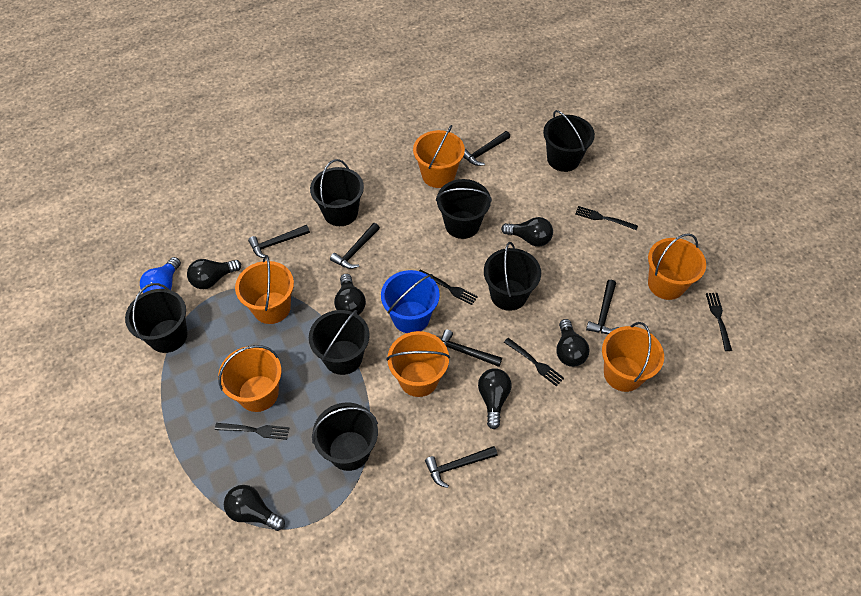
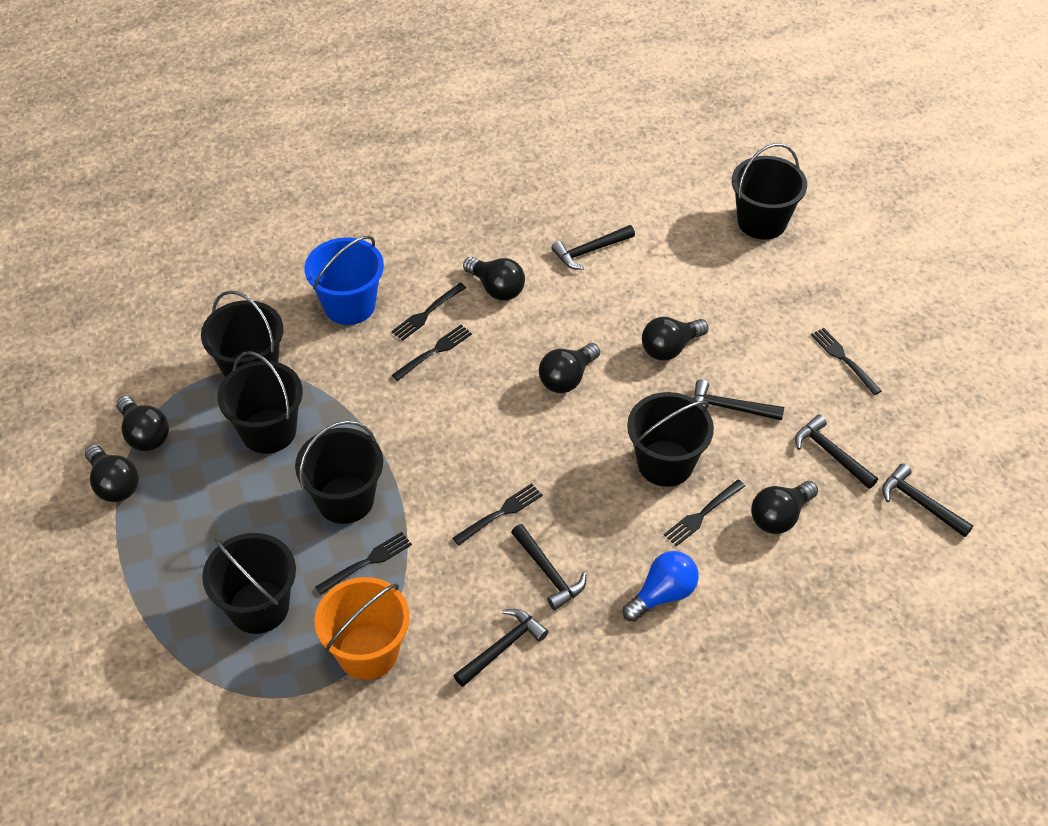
black bucket: 7 -> 6
black fork: 5 -> 6
orange bucket: 6 -> 1

